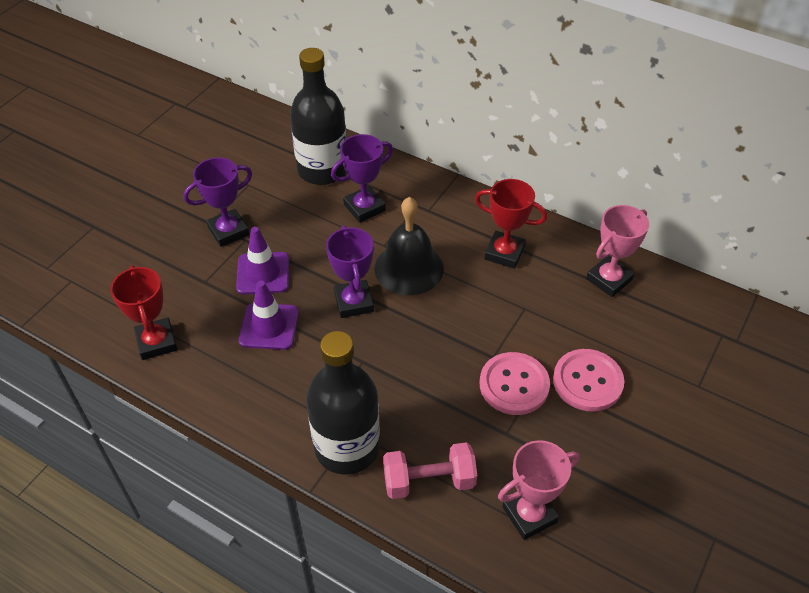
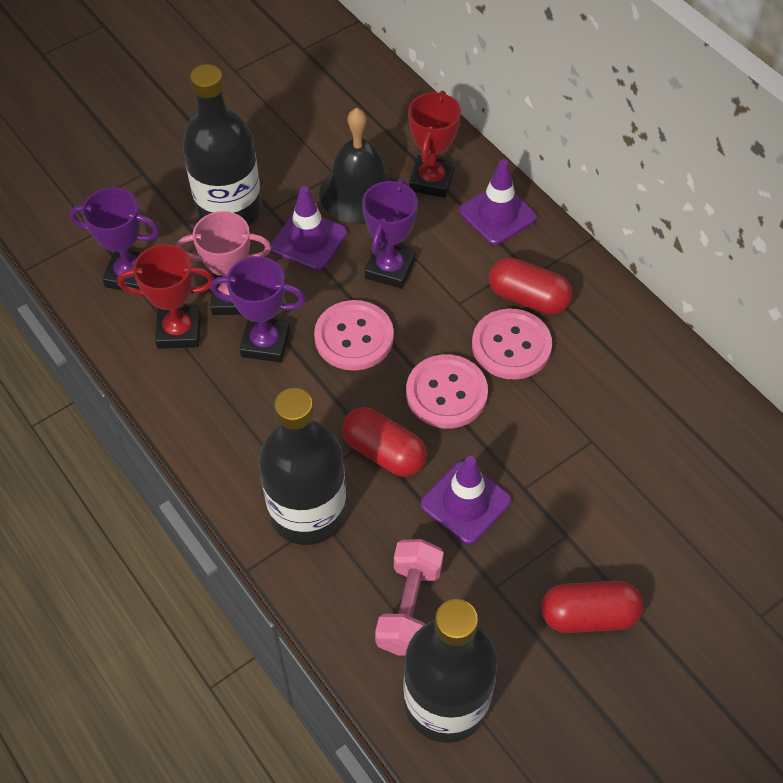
black bottle: 2 -> 3
pink button: 2 -> 3
pink trophy: 2 -> 1
purple traffic cone: 2 -> 3
red capsule: 0 -> 3

